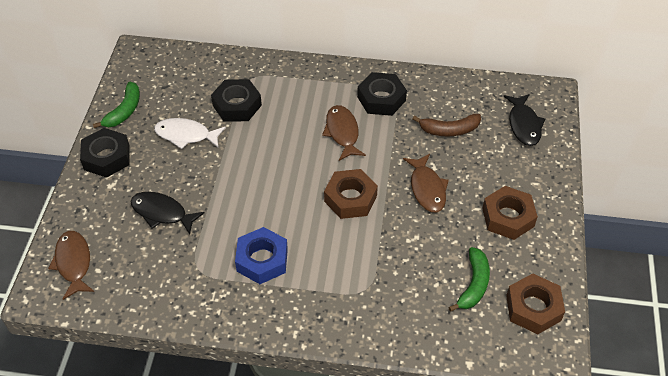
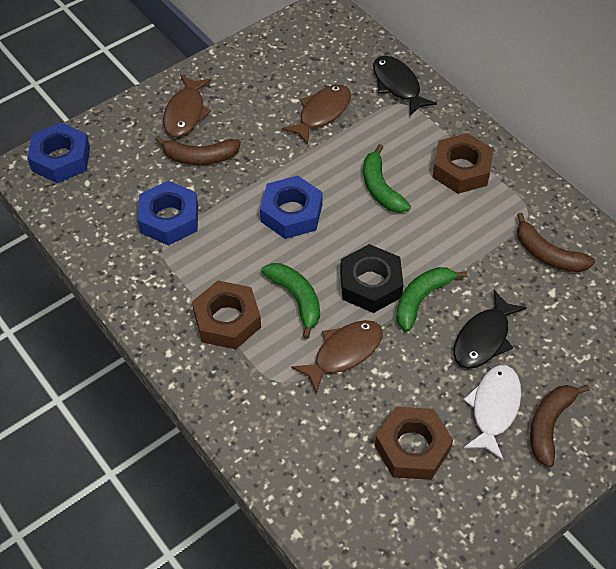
black nut: 3 -> 1
blue nut: 1 -> 3
brown banana: 1 -> 3
green banana: 2 -> 3

